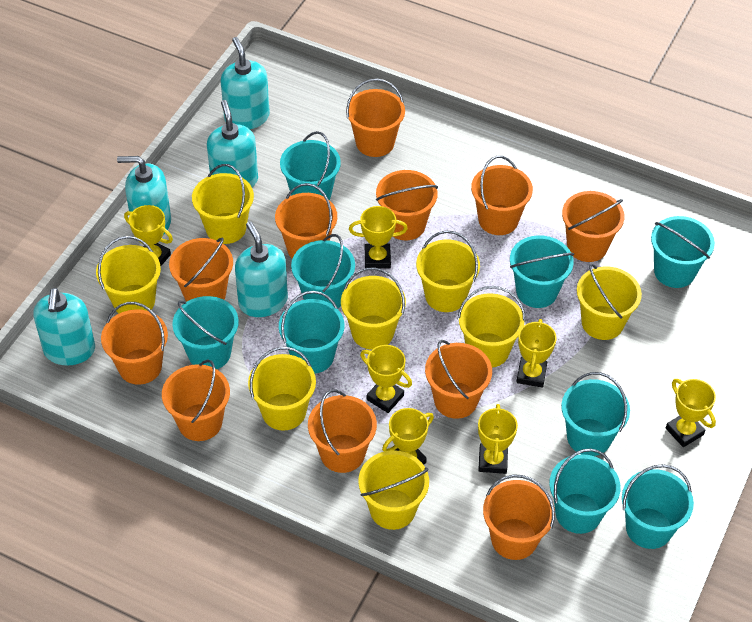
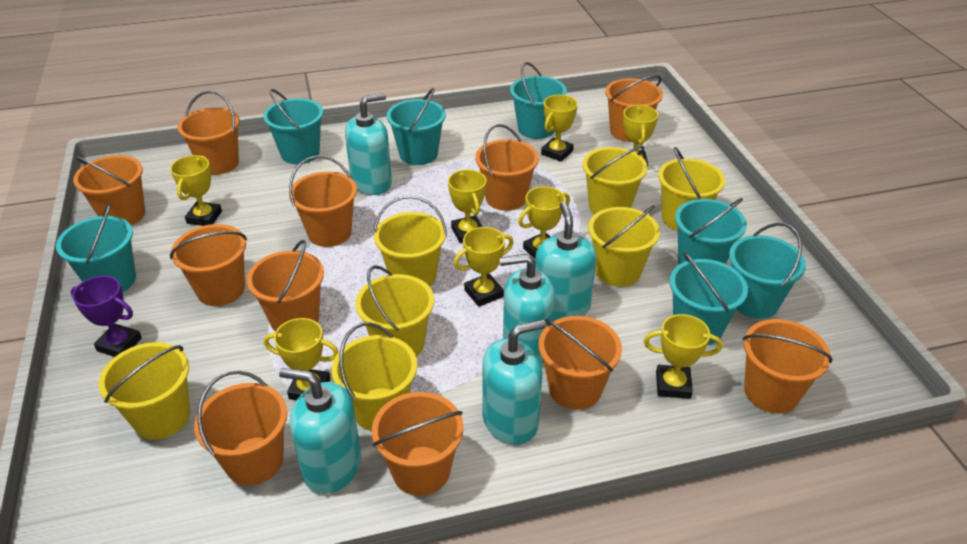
purple trophy: 0 -> 1
turquoise bucket: 9 -> 7
yellow bucket: 8 -> 7
yellow trophy: 7 -> 8

